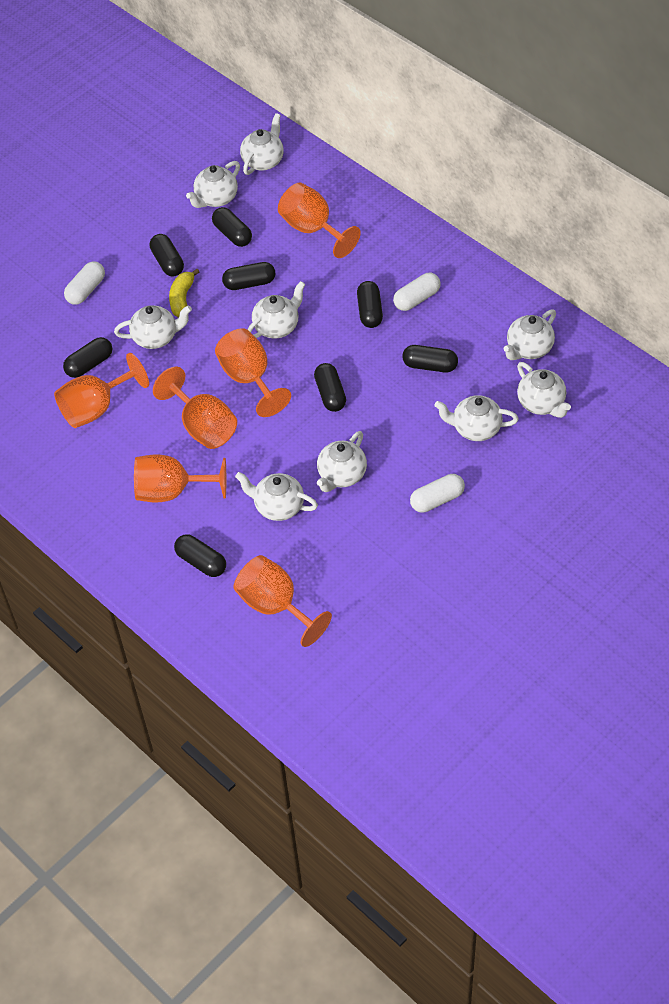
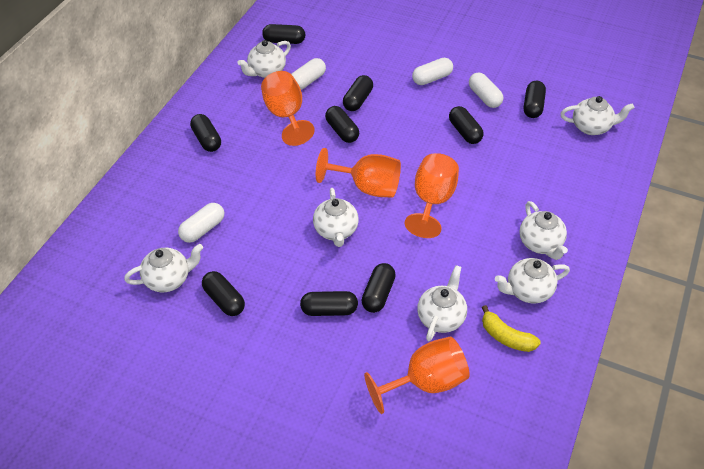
black capsule: 8 -> 9
orange goblet: 6 -> 4
white capsule: 3 -> 4
white teapot: 9 -> 7

